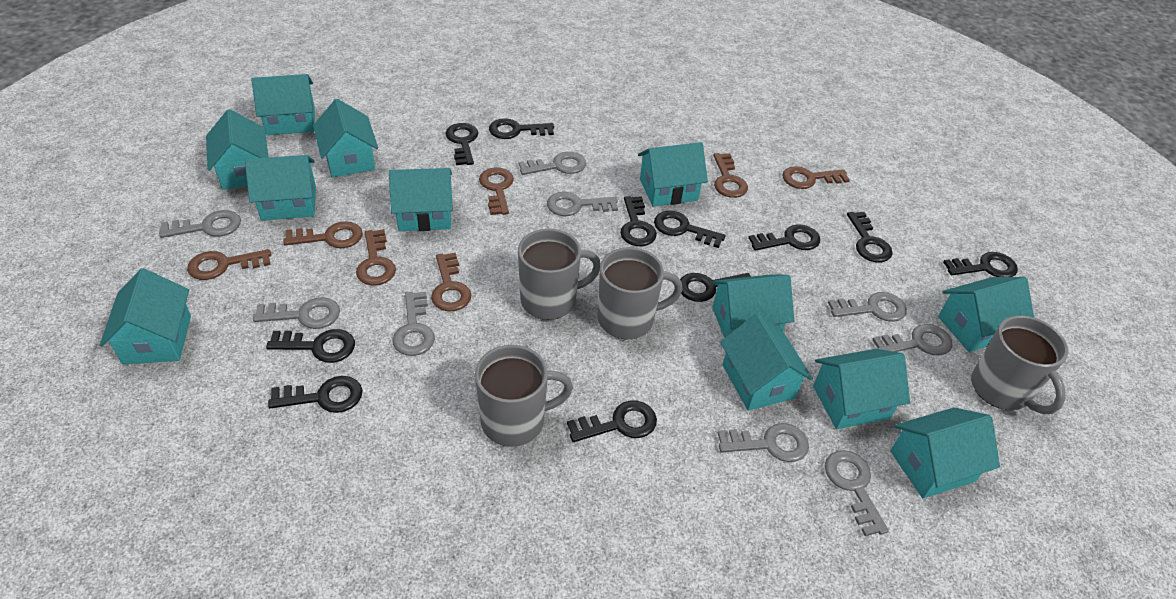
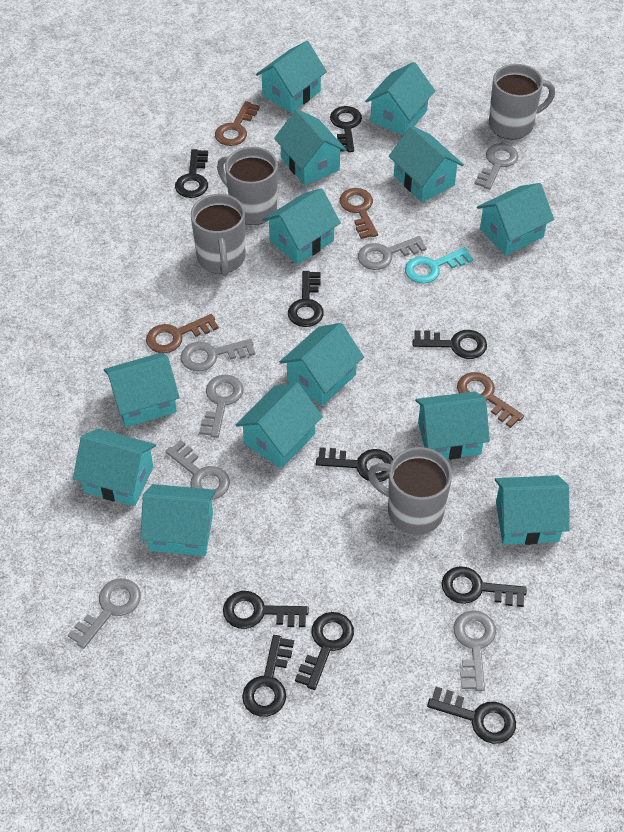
black key: 11 -> 10
brown key: 7 -> 4
grey key: 9 -> 7
turquoise house: 12 -> 13
turquoise key: 0 -> 1

